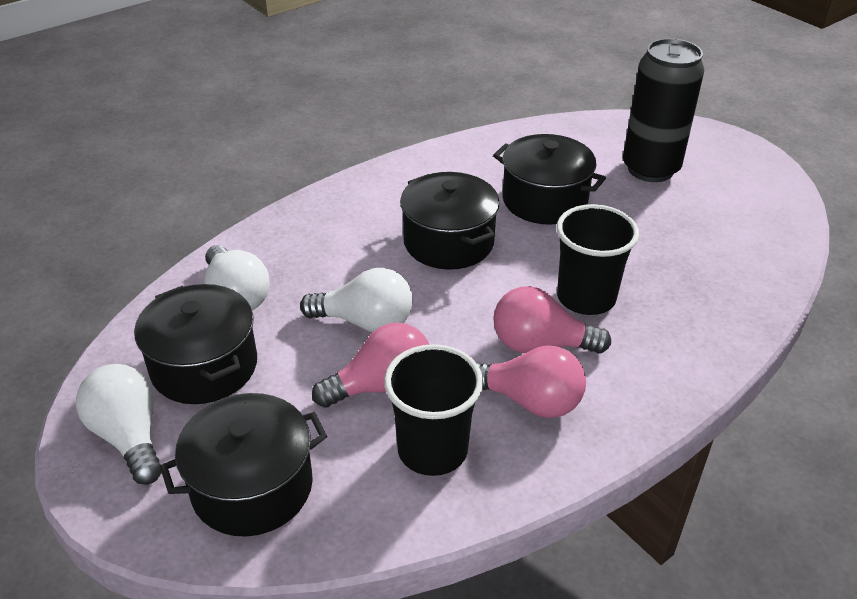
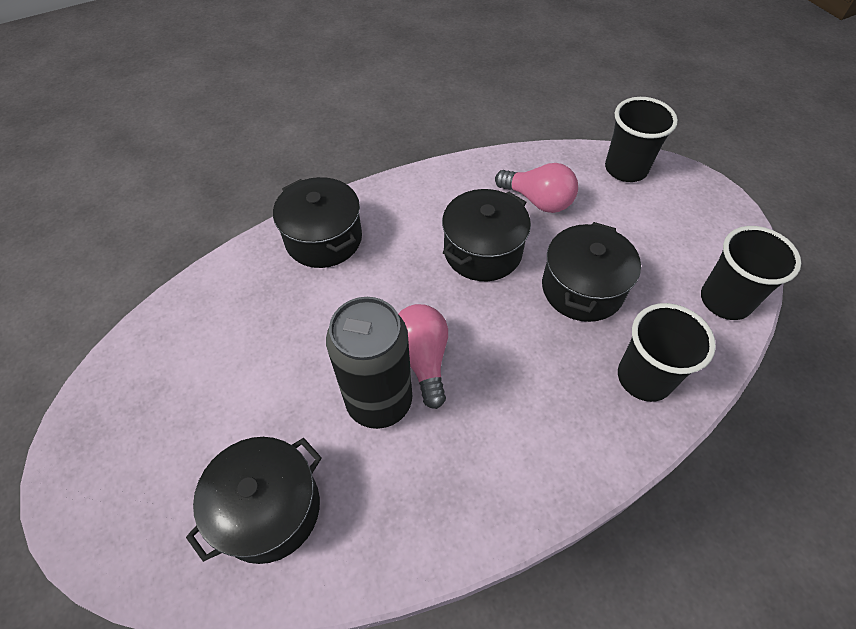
black cup: 2 -> 3
pink light bulb: 3 -> 2
white light bulb: 3 -> 0

